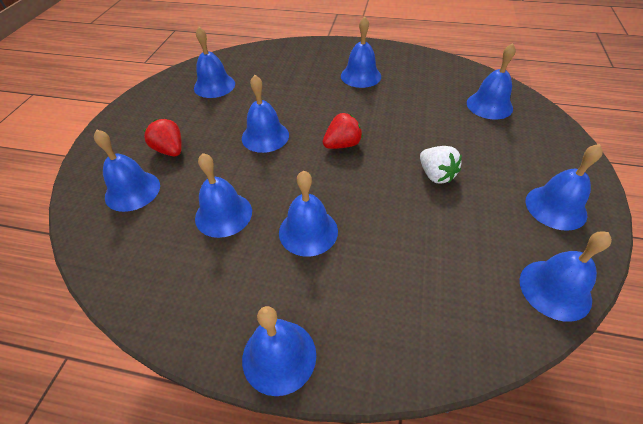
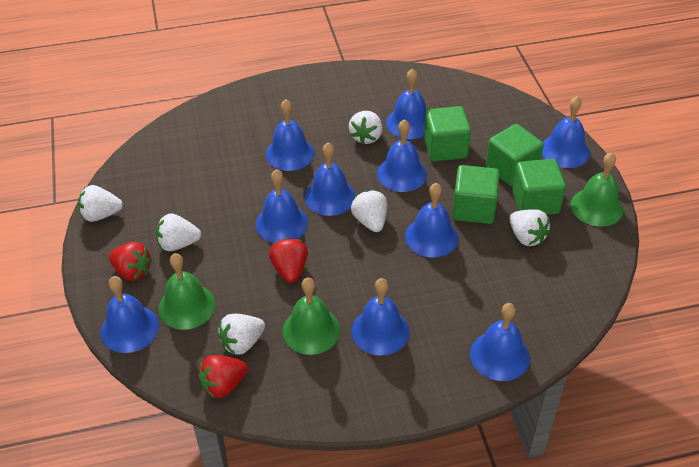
green bell: 0 -> 3
green cube: 0 -> 4
red strawberry: 2 -> 3
white strawberry: 1 -> 6

